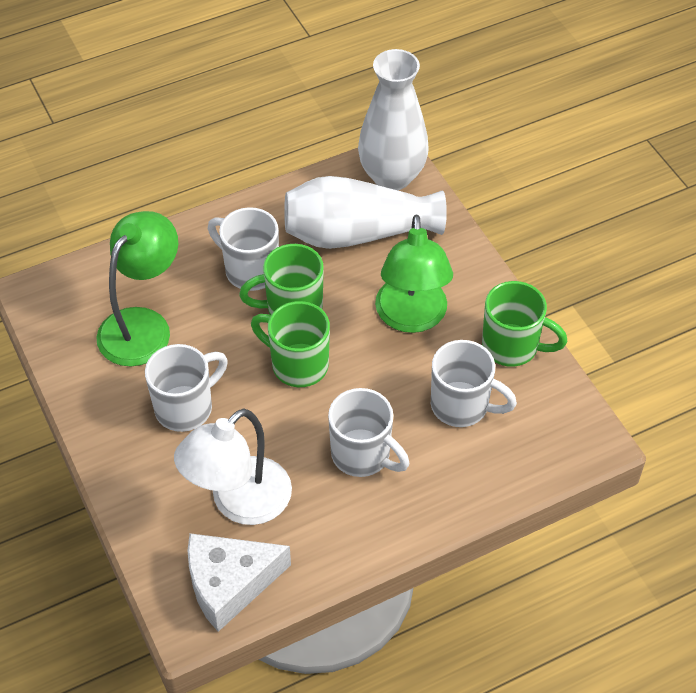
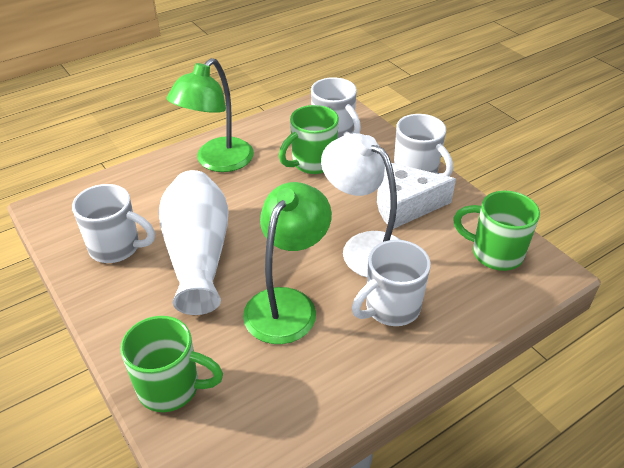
white vase: 2 -> 1

